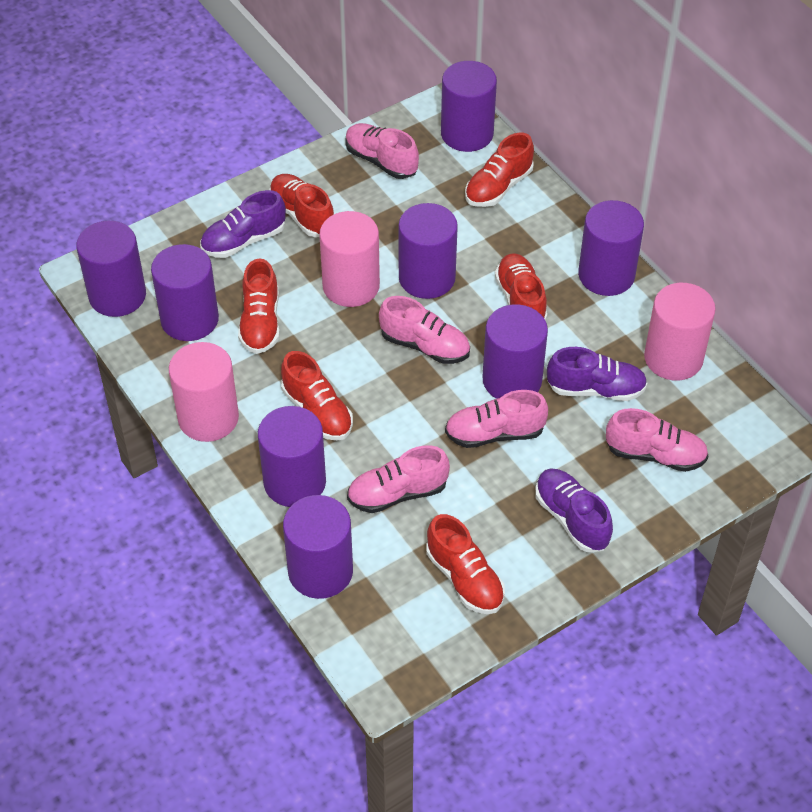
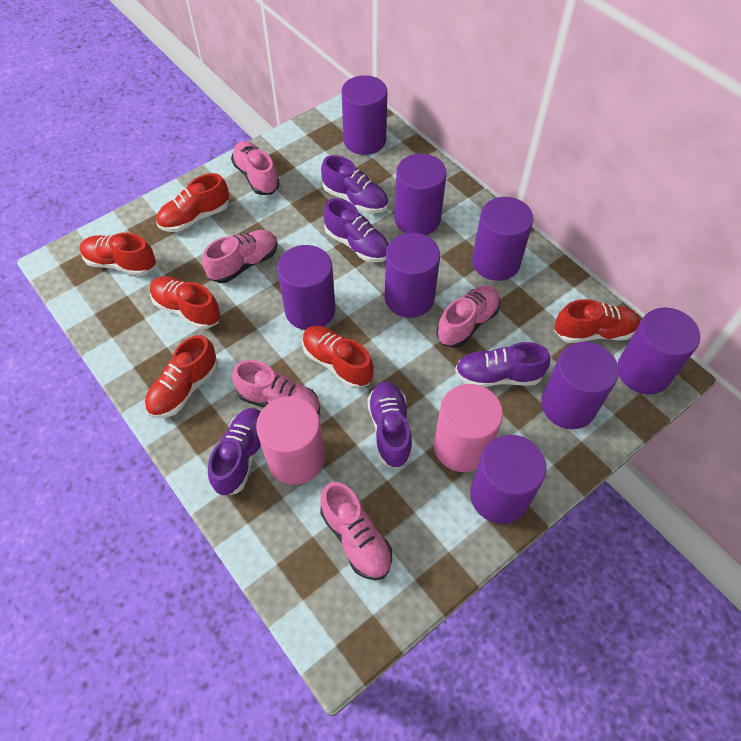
pink cylinder: 3 -> 2
purple shoe: 3 -> 5

